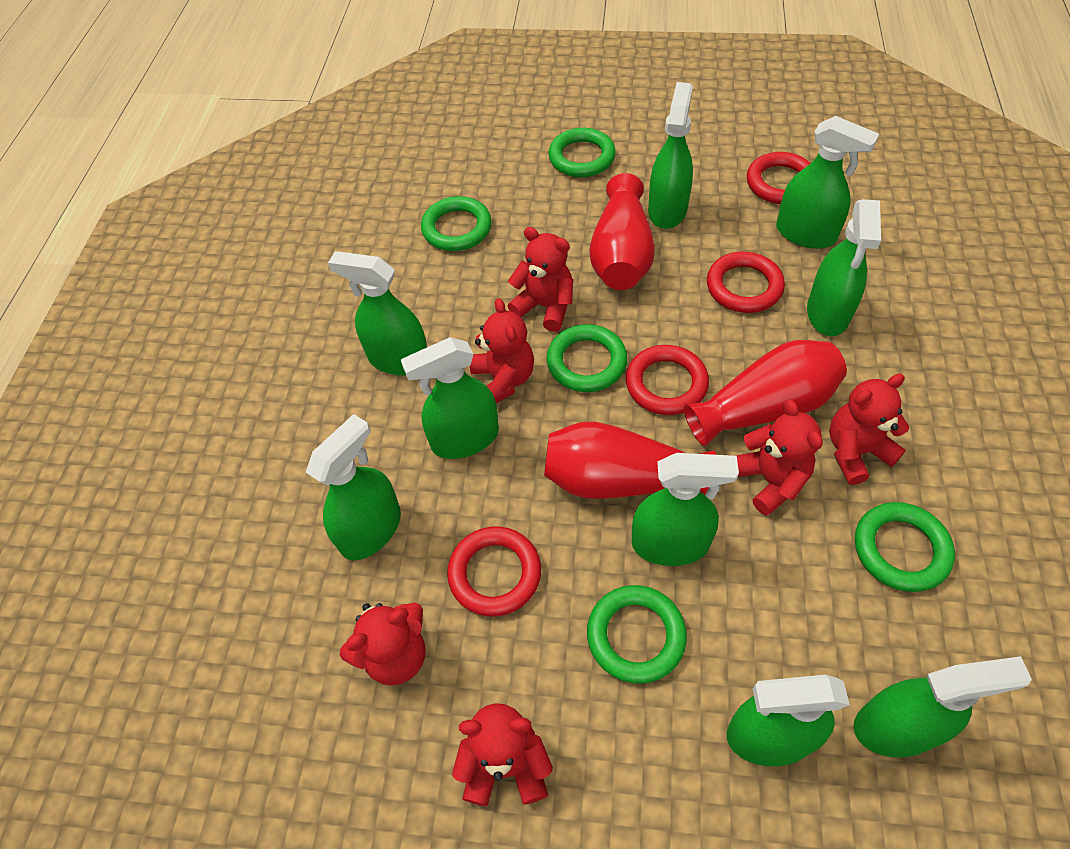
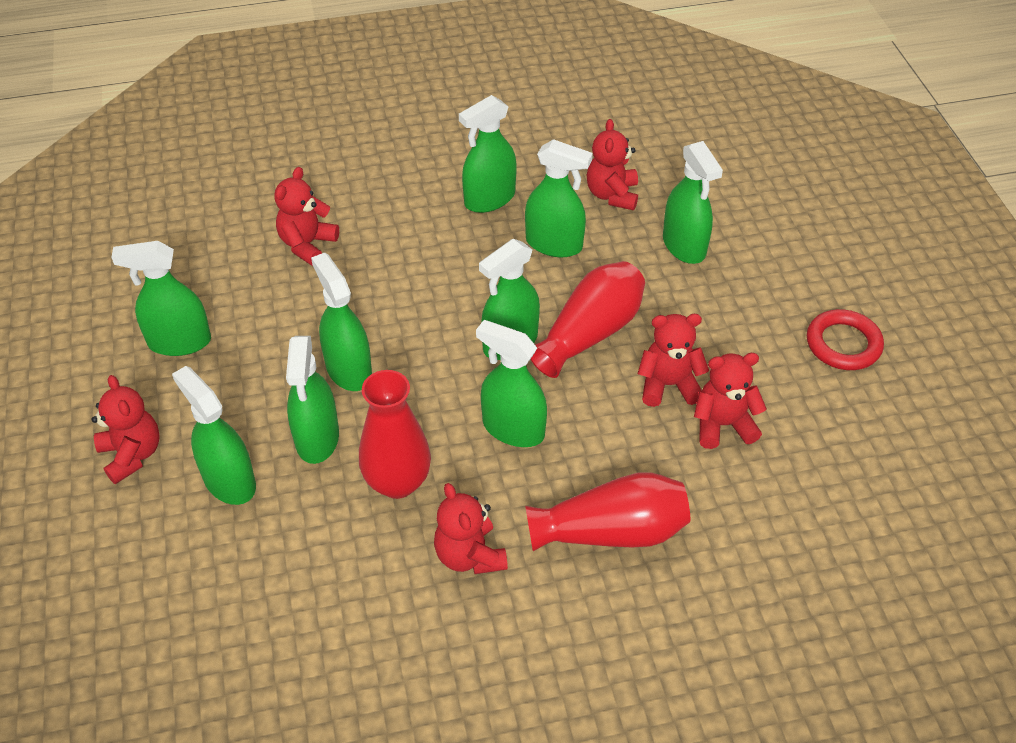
green ring: 5 -> 0
red ring: 4 -> 1

